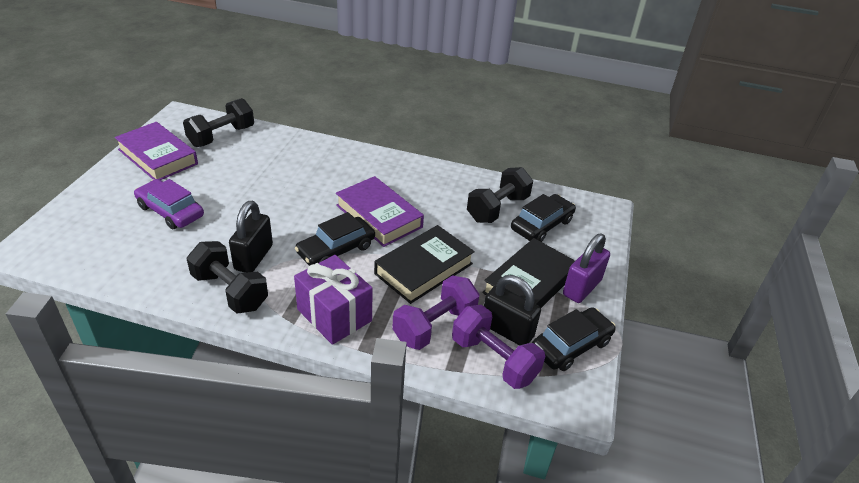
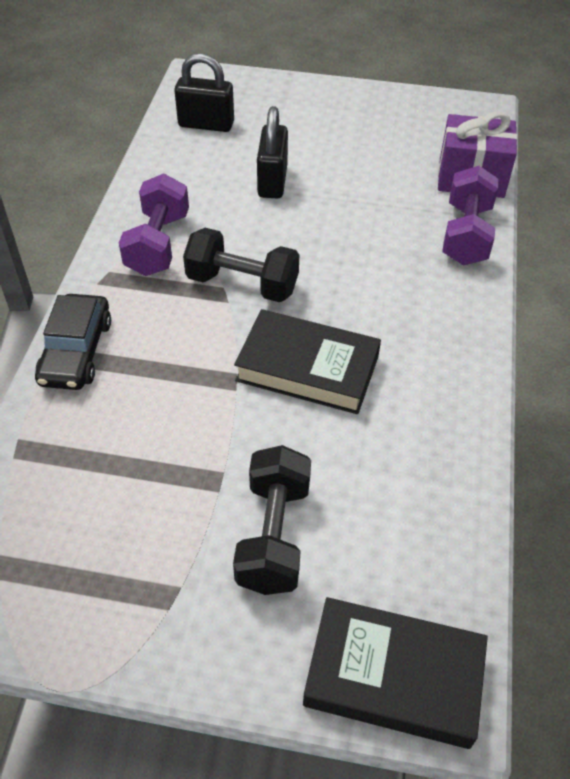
black car: 3 -> 1
black dumbbell: 3 -> 2
purple book: 2 -> 0
purple car: 1 -> 0
purple padlock: 1 -> 0

